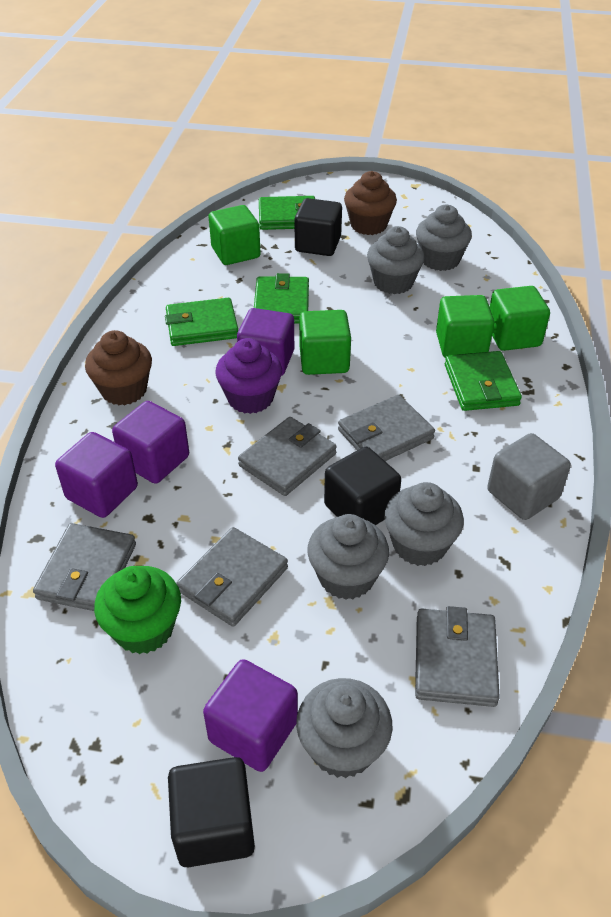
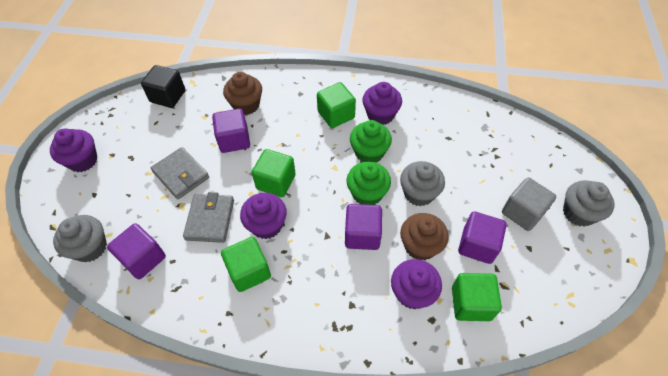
black cube: 3 -> 1
green cupcake: 1 -> 2
green wallet: 4 -> 0
grey cupcake: 5 -> 3
grey wallet: 5 -> 2
purple cupcake: 1 -> 4

